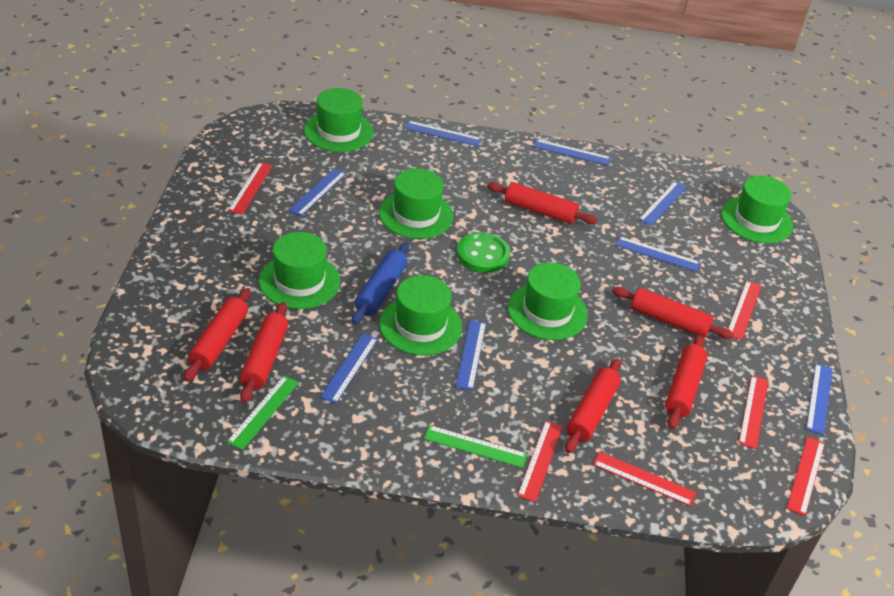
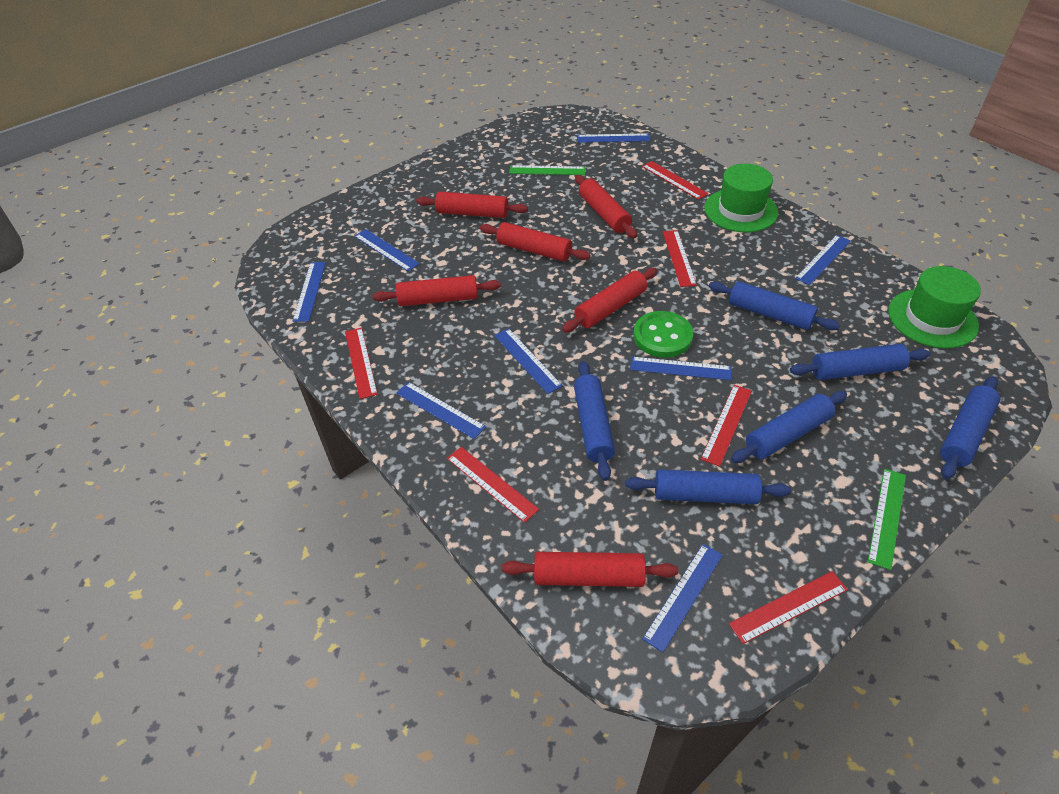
blue rolling pin: 1 -> 6
green hat: 6 -> 2

